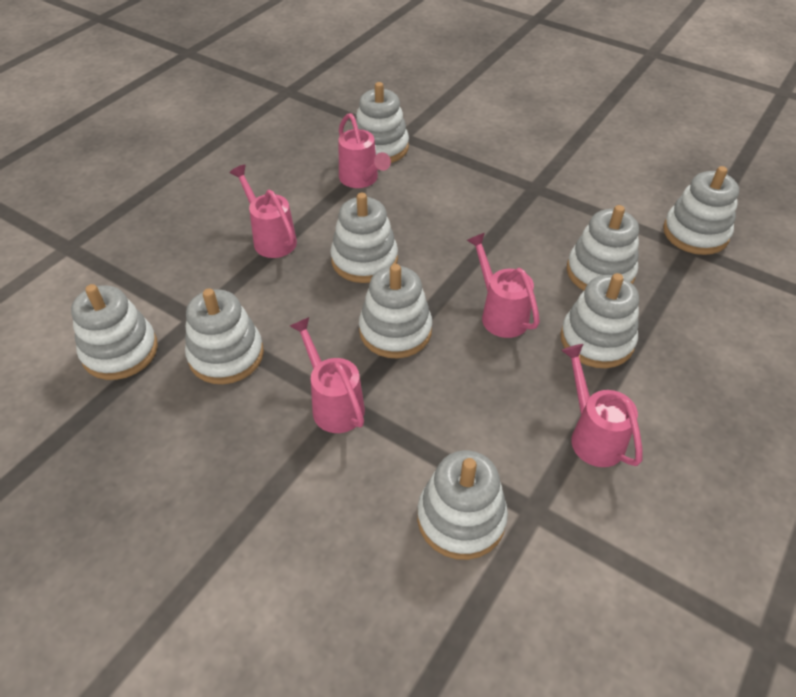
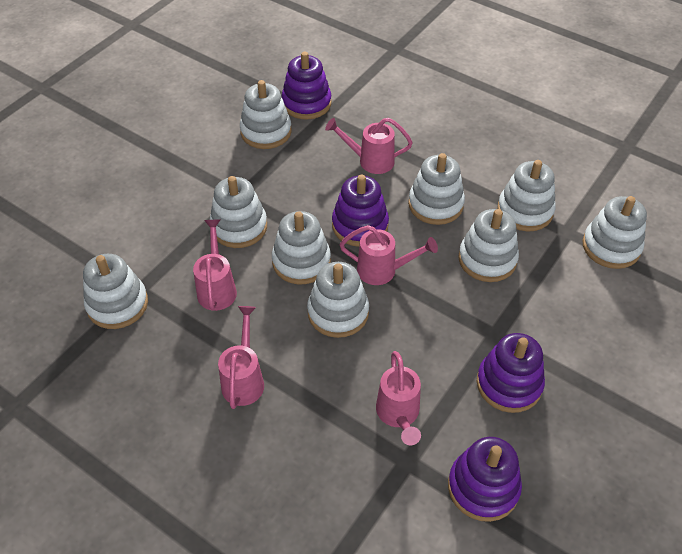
purple stacking toy: 0 -> 4

